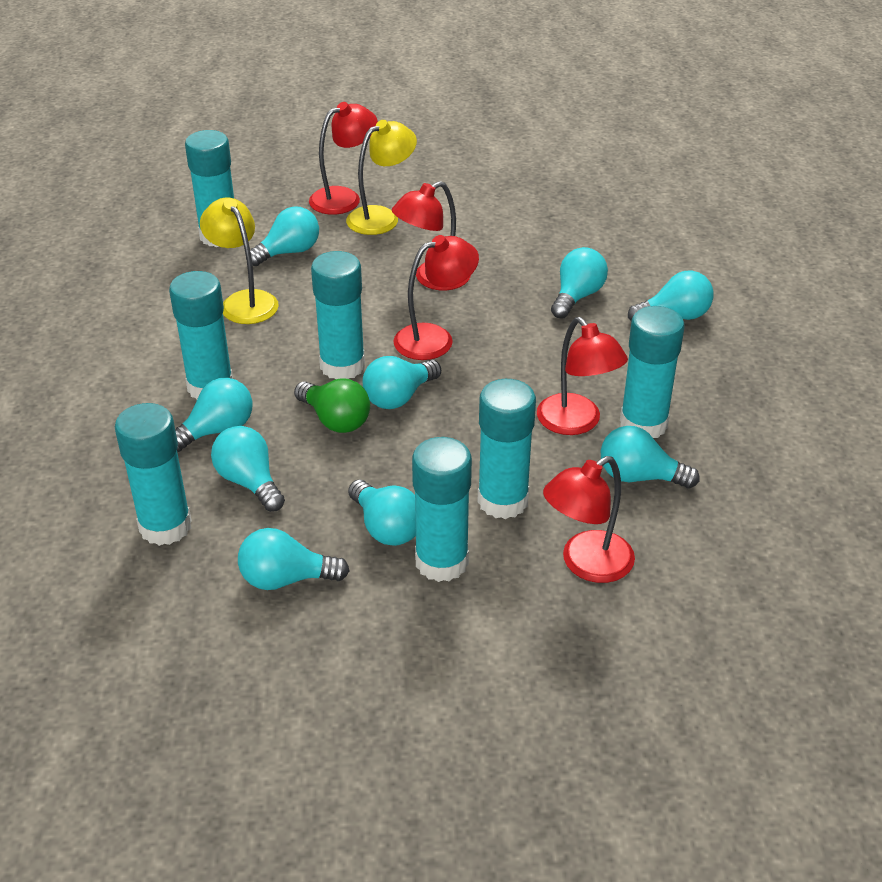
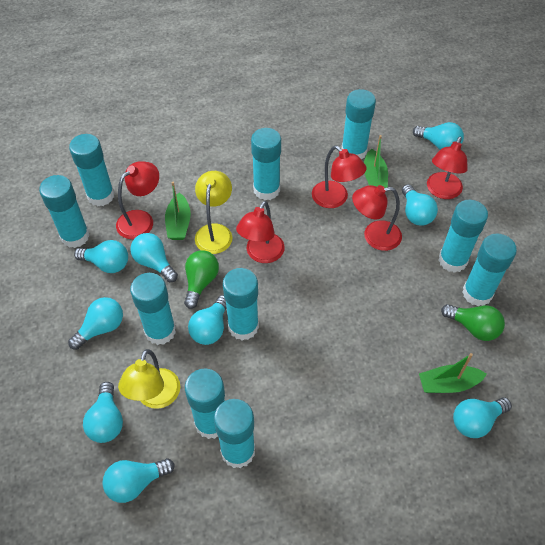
green boat: 0 -> 3
green light bulb: 1 -> 2
turquoise glue stick: 7 -> 10

